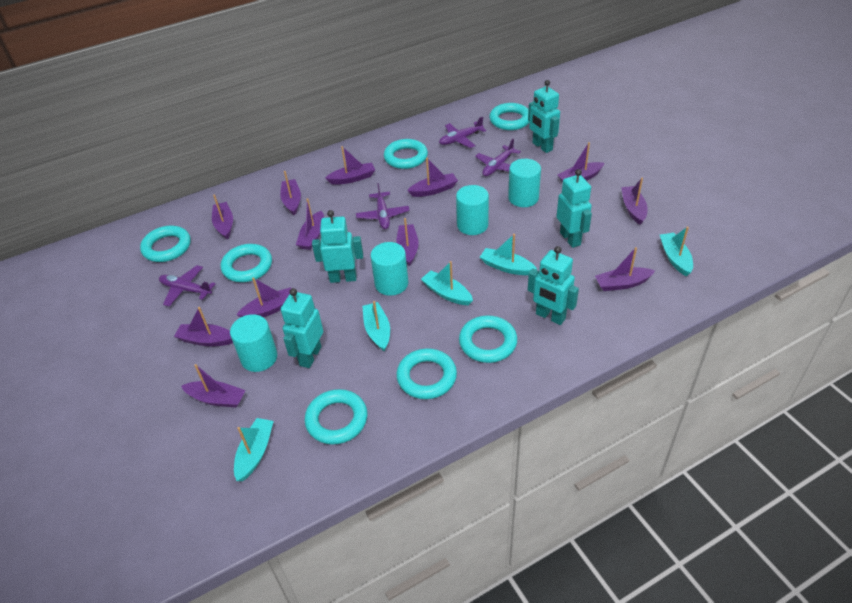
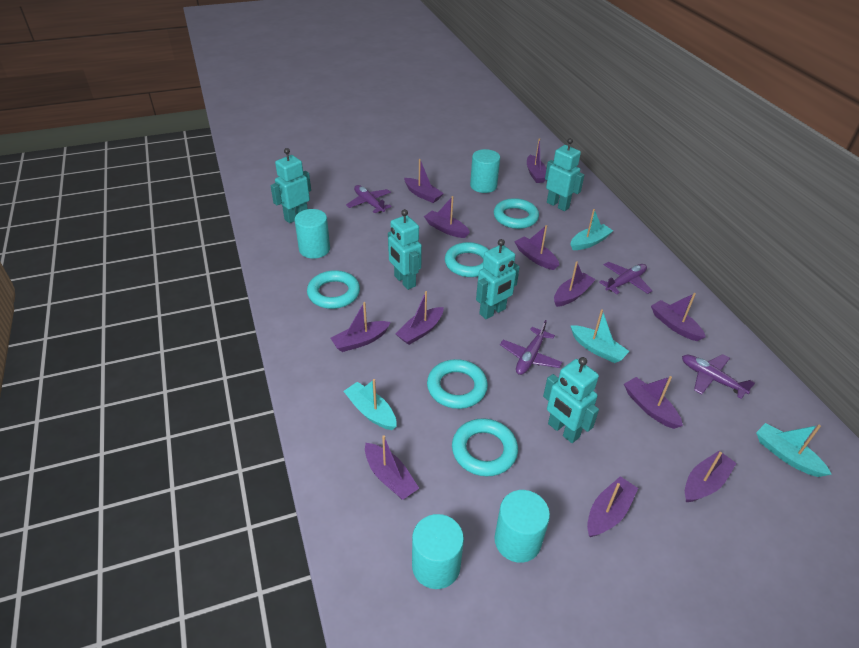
turquoise boat: 5 -> 4
turquoise ring: 7 -> 5

